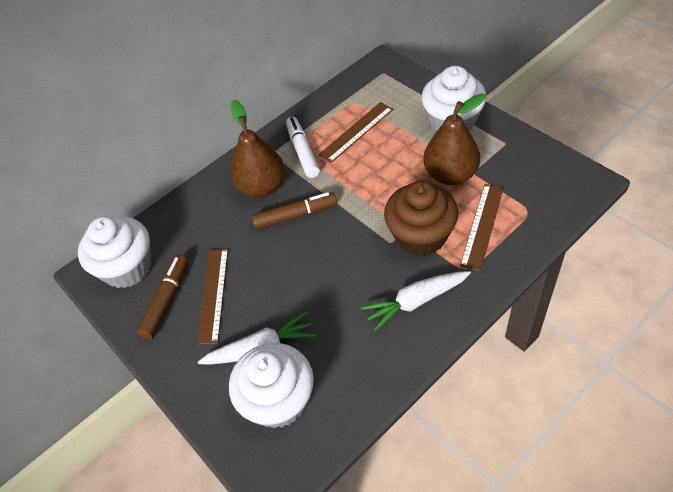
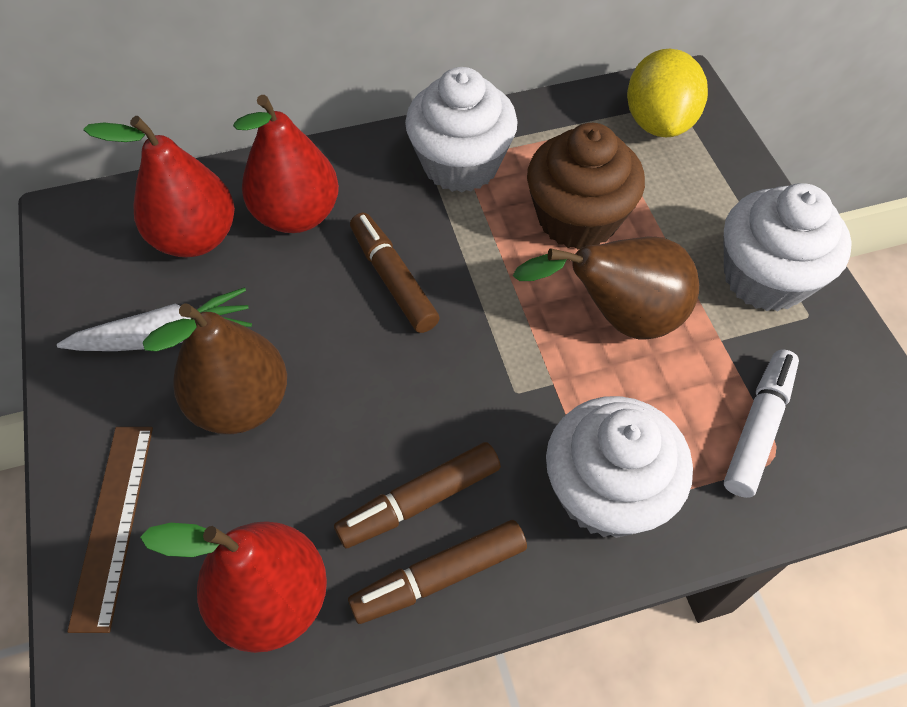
brown marker: 2 -> 3
brown ruler: 3 -> 1
red pear: 0 -> 3
white carrot: 2 -> 1
yellow lemon: 0 -> 1

